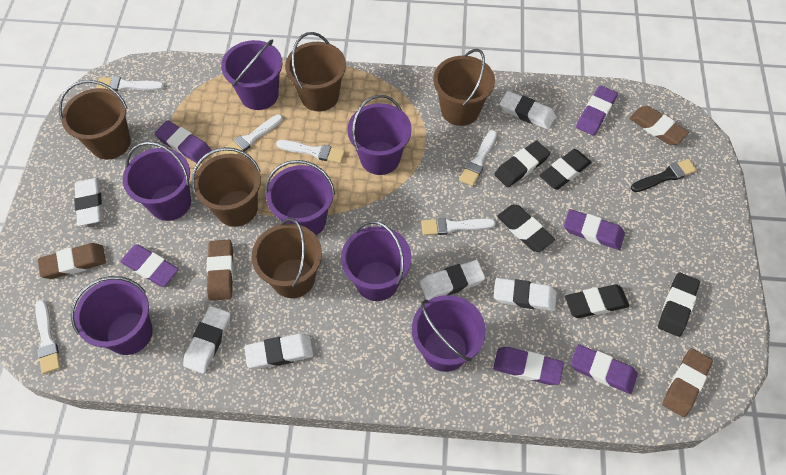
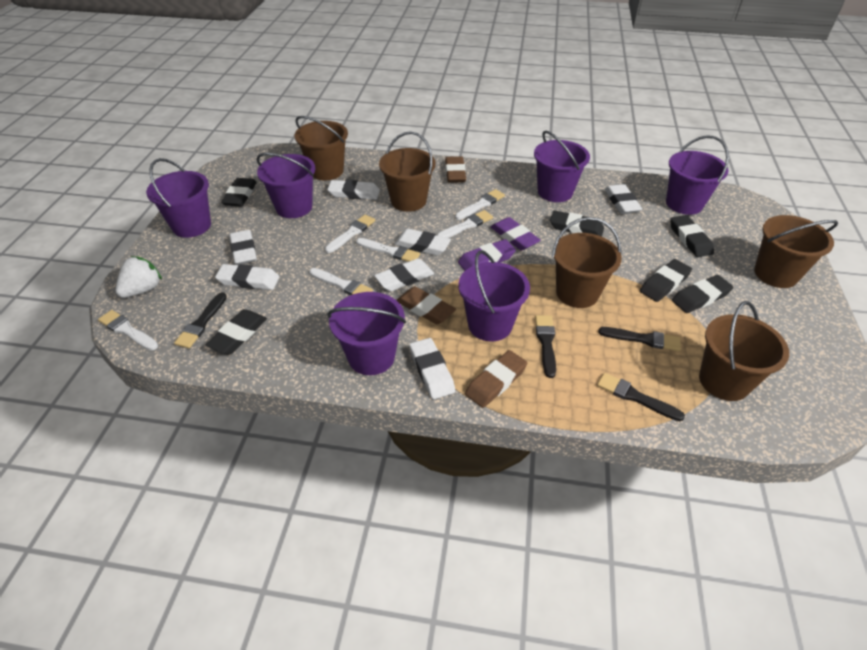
black brush: 1 -> 4
black eraser: 5 -> 6
brown eraser: 4 -> 3
purple bucket: 7 -> 6
purple eraser: 6 -> 2
white eraser: 6 -> 7
white strawberry: 0 -> 1

